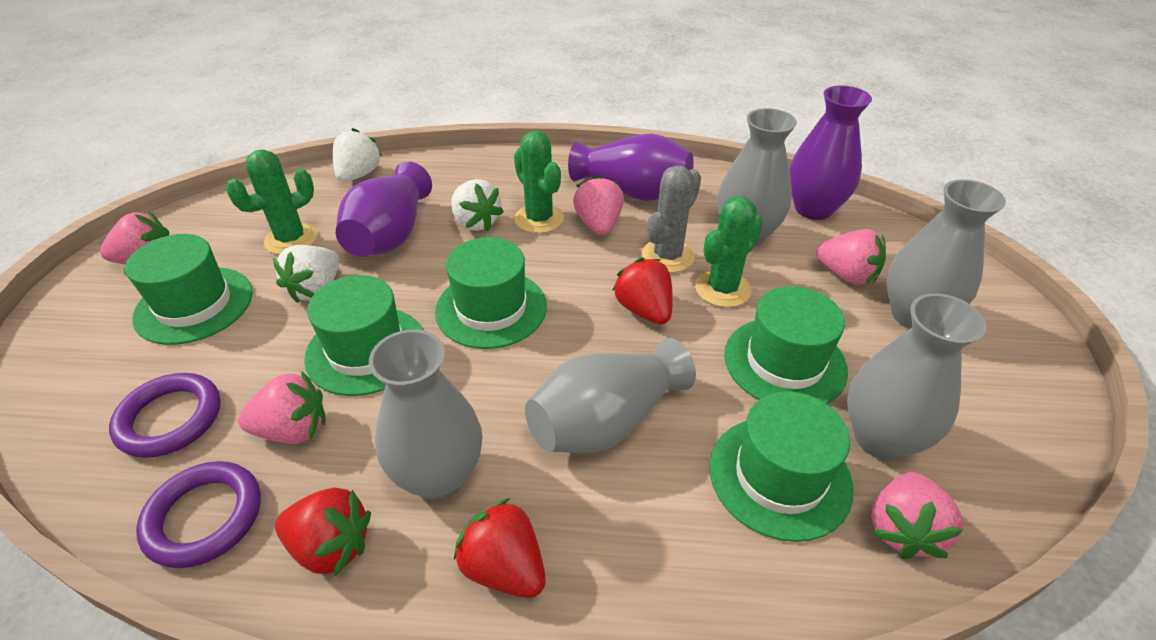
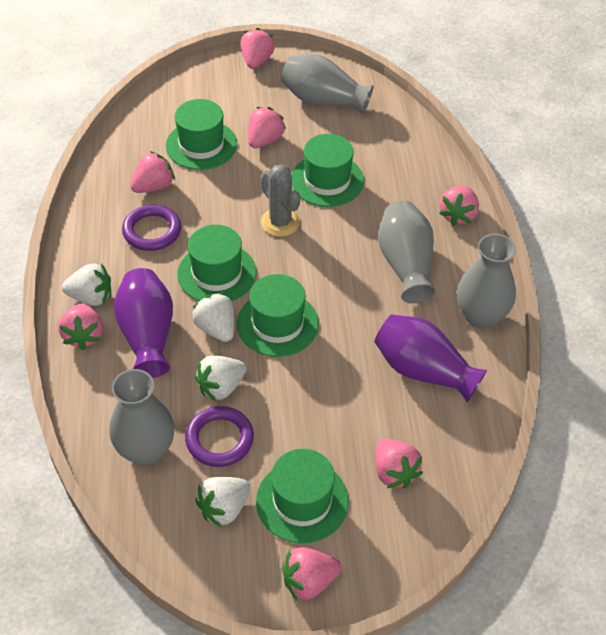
green cactus: 3 -> 0
grey vase: 5 -> 4
pink strawberry: 5 -> 7
purple vase: 3 -> 2
red strawberry: 3 -> 0
white strawberry: 3 -> 4

